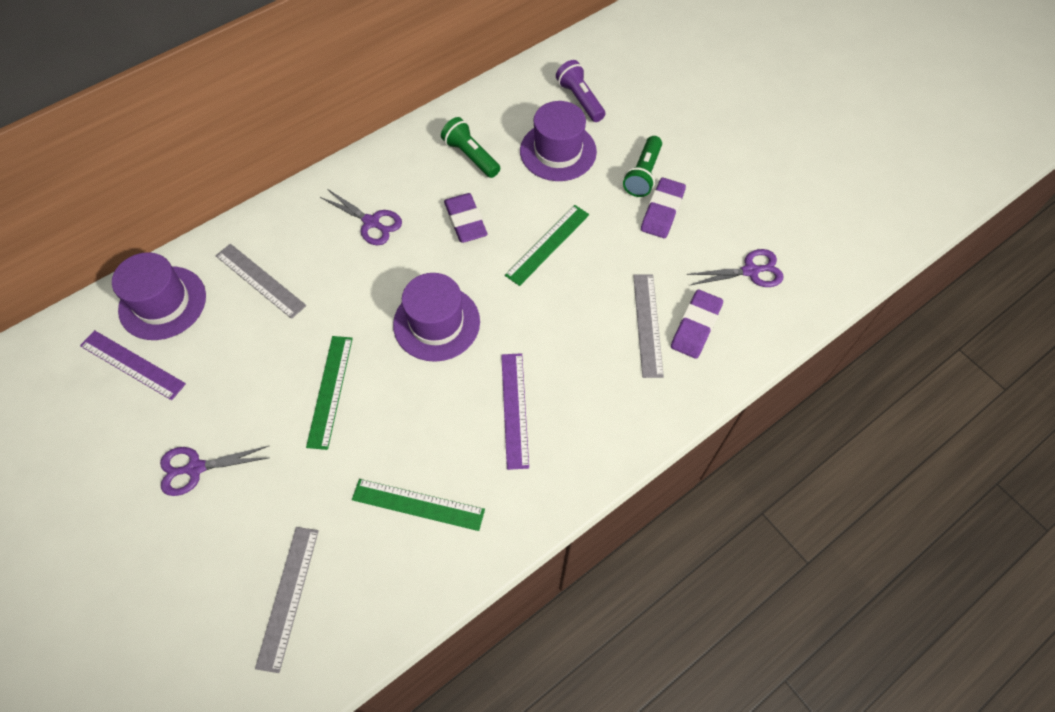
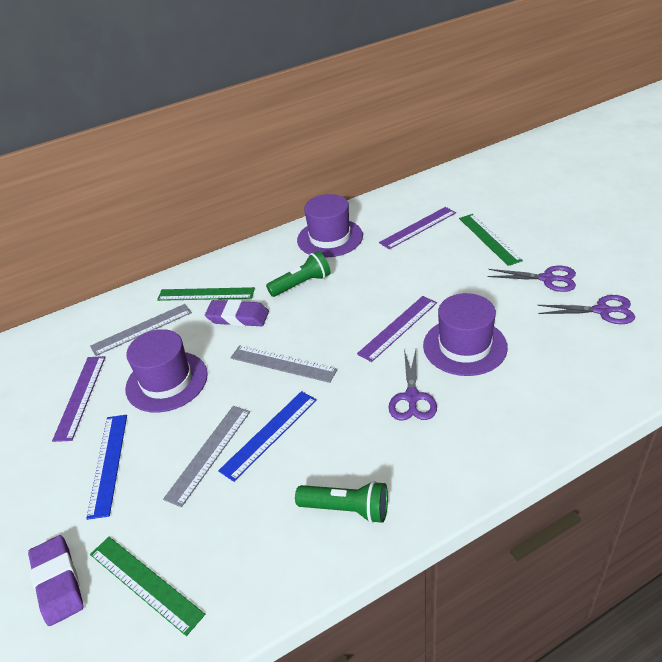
blue ruler: 0 -> 2
purple eraser: 3 -> 2
purple flashlight: 1 -> 0
purple ruler: 2 -> 3

